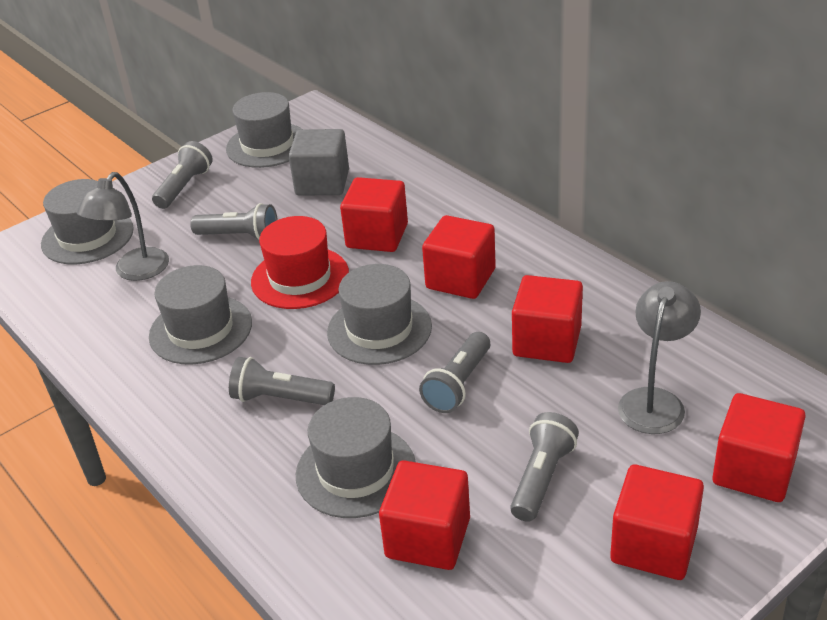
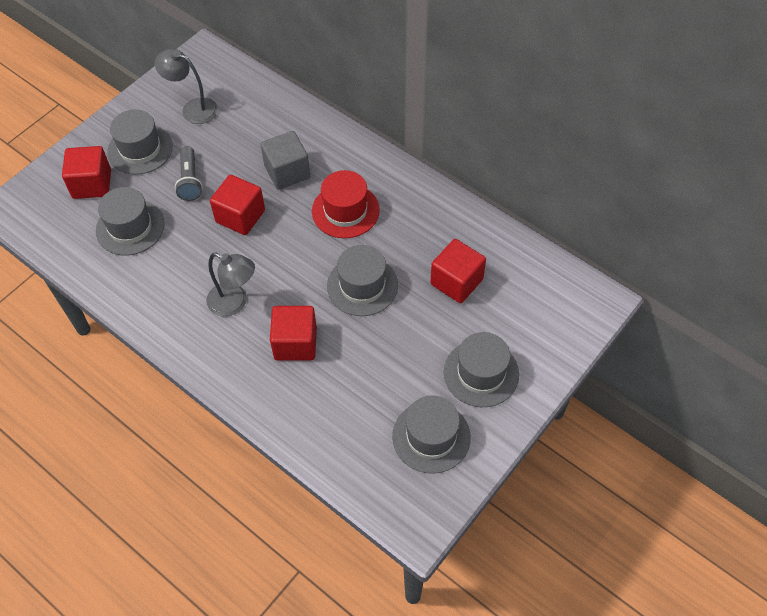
grey flashlight: 5 -> 1
red cube: 6 -> 4

